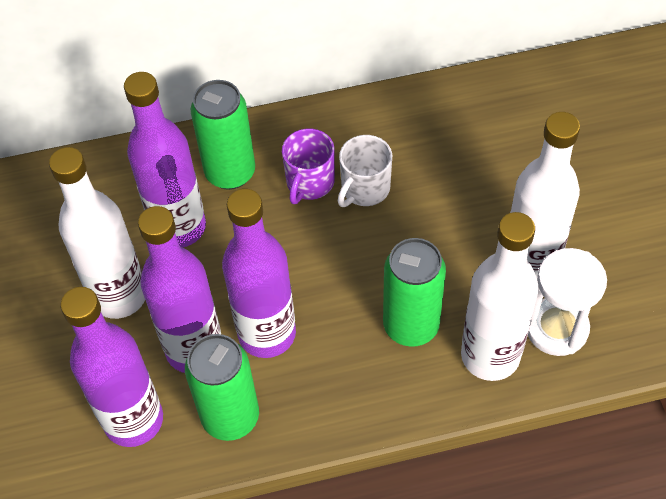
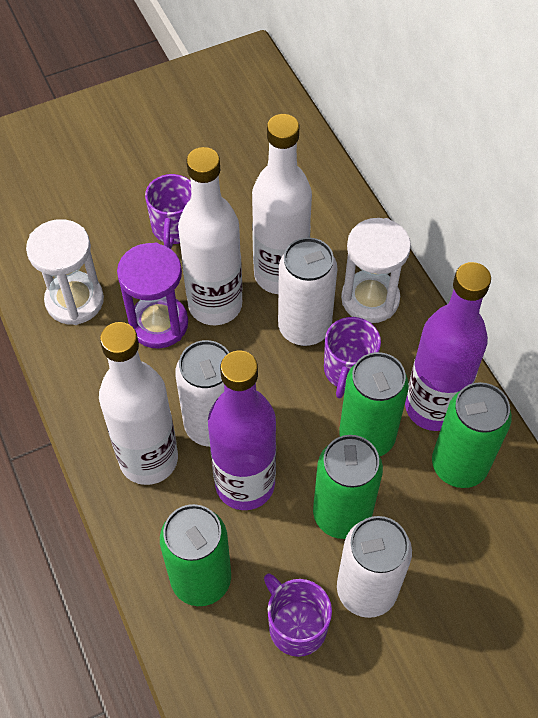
green can: 3 -> 4
purple bottle: 4 -> 2
purple hourglass: 0 -> 1
purple mug: 1 -> 3
white can: 0 -> 3
white hourglass: 1 -> 2
white mug: 1 -> 0

